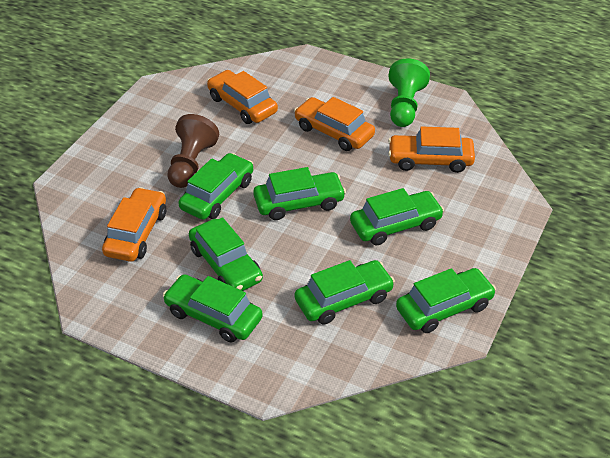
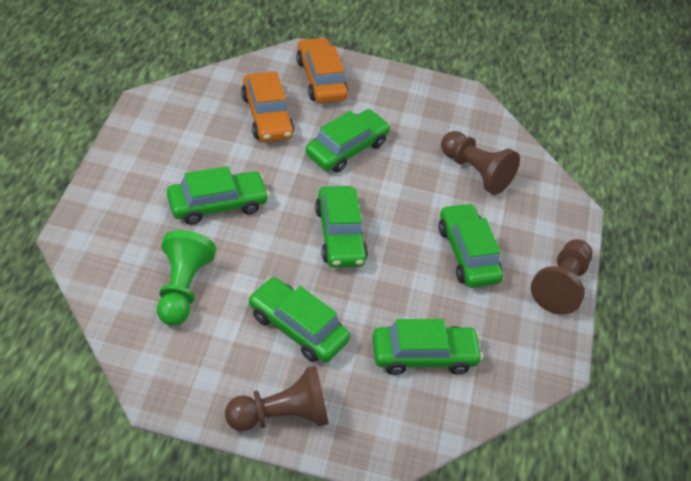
brown pawn: 1 -> 3
green car: 7 -> 6
orange car: 4 -> 2

